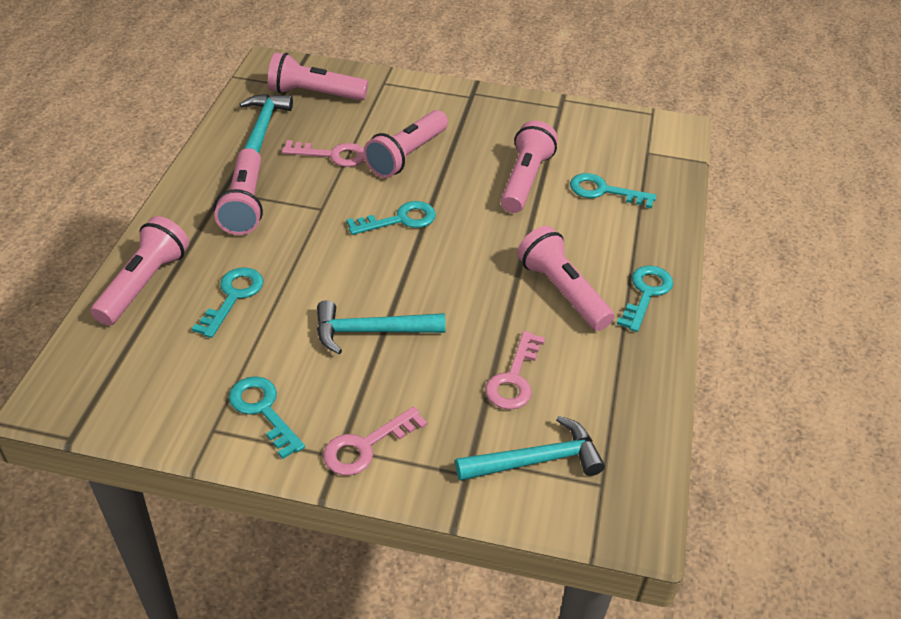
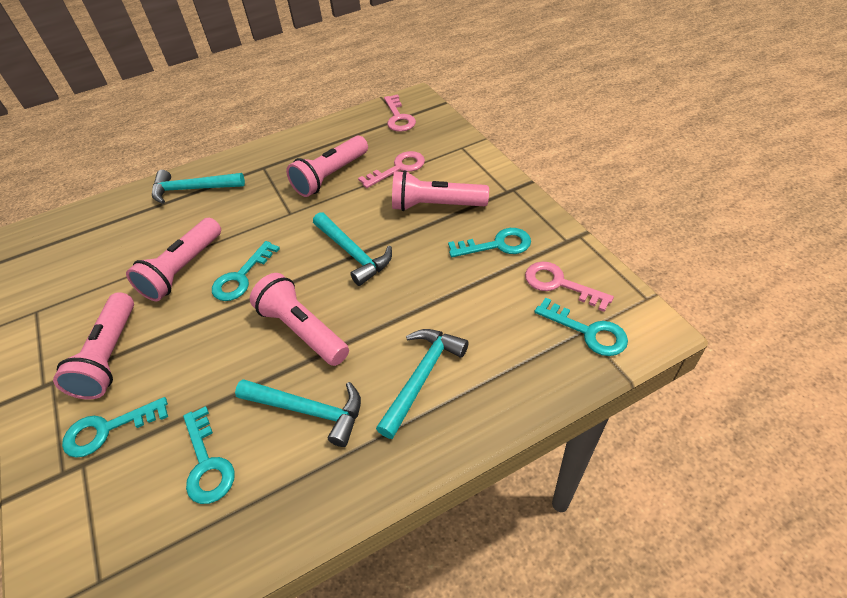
pink flashlight: 6 -> 5
turquoise hammer: 3 -> 4

